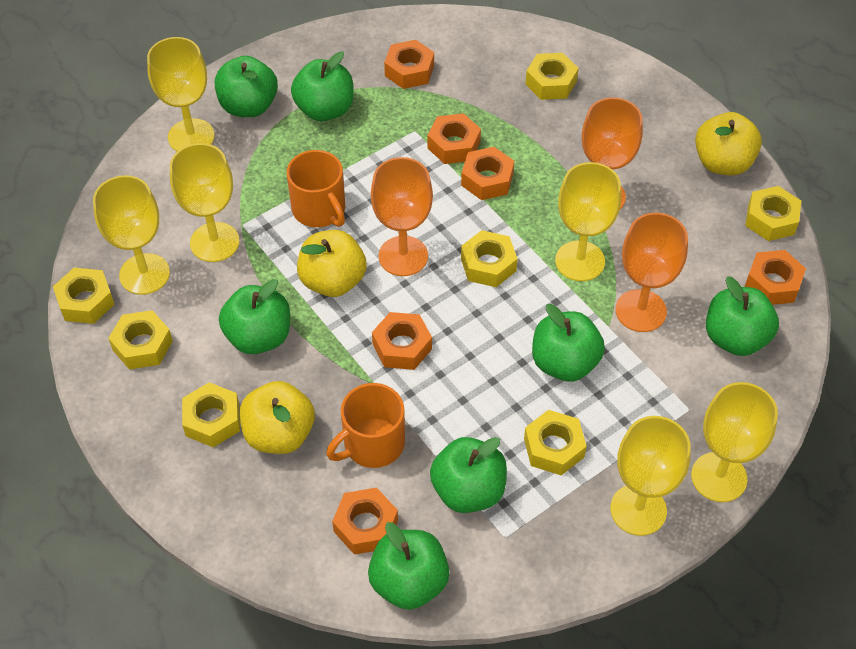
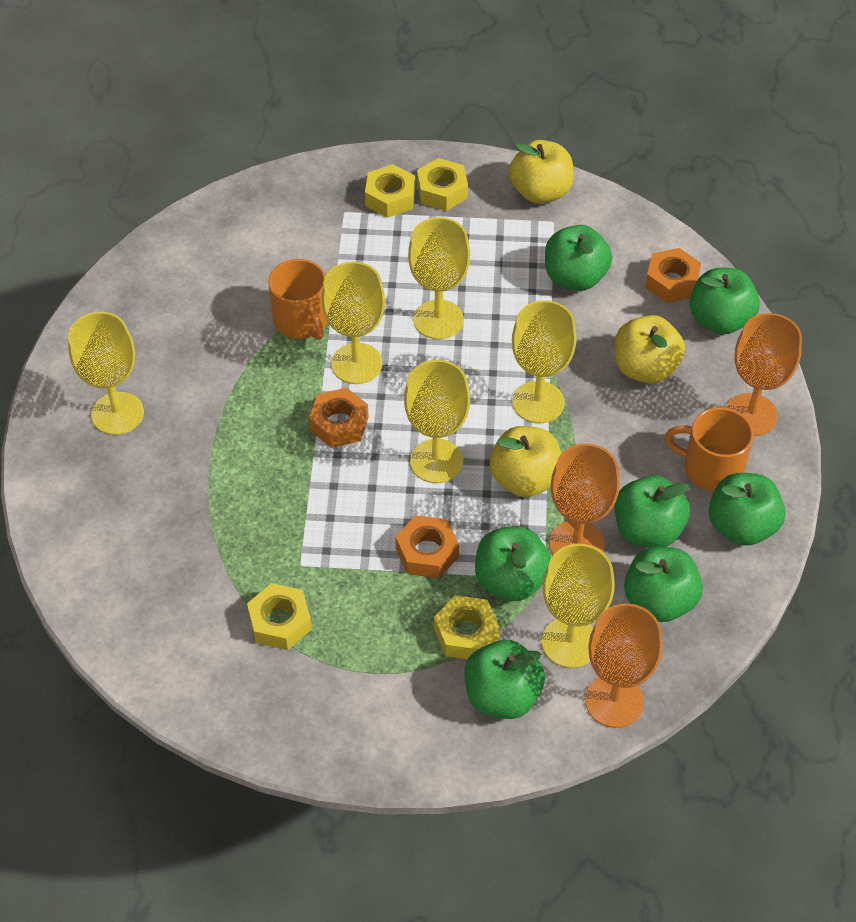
orange nut: 6 -> 3
yellow nut: 7 -> 4

